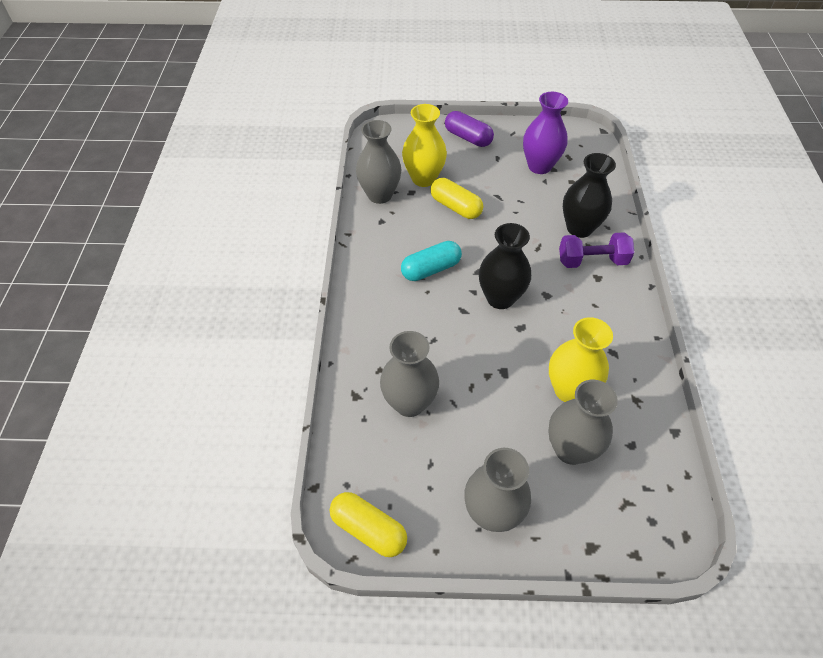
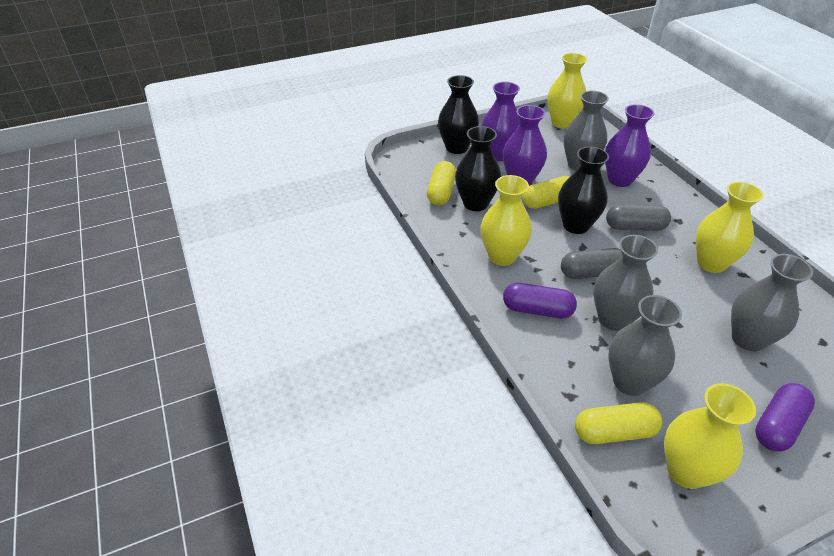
black vase: 2 -> 3
grey capsule: 0 -> 2
purple capsule: 1 -> 2
purple dumbbell: 1 -> 0
purple vase: 1 -> 3
turquoise capsule: 1 -> 0
yellow capsule: 2 -> 3
yellow vase: 2 -> 4

